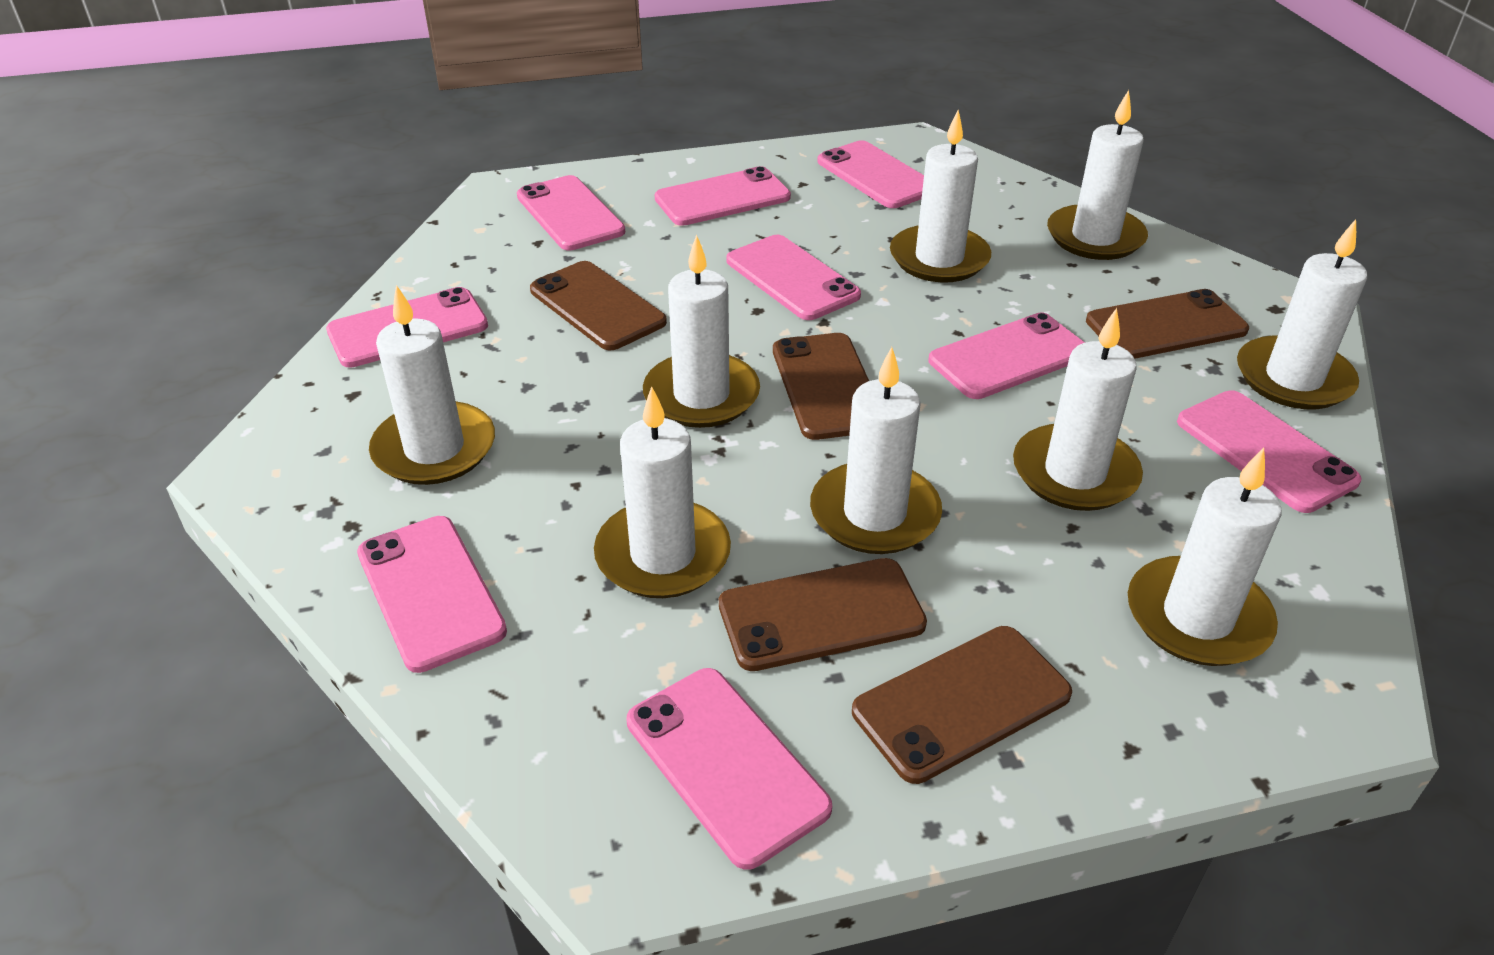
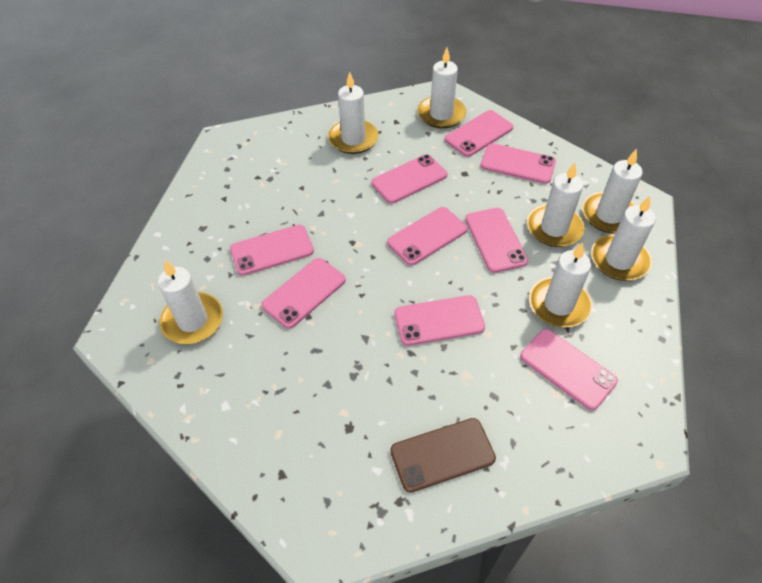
brown phone: 5 -> 1
white candle: 9 -> 7

